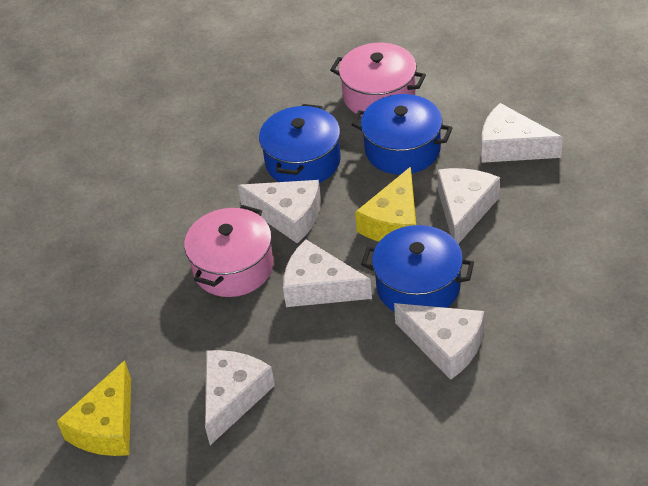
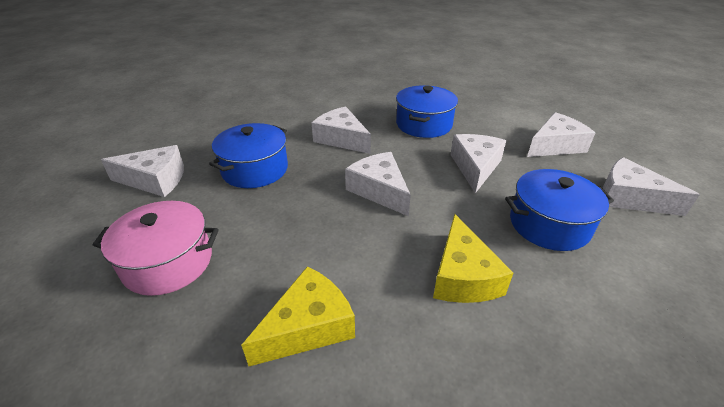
pink pot: 2 -> 1

